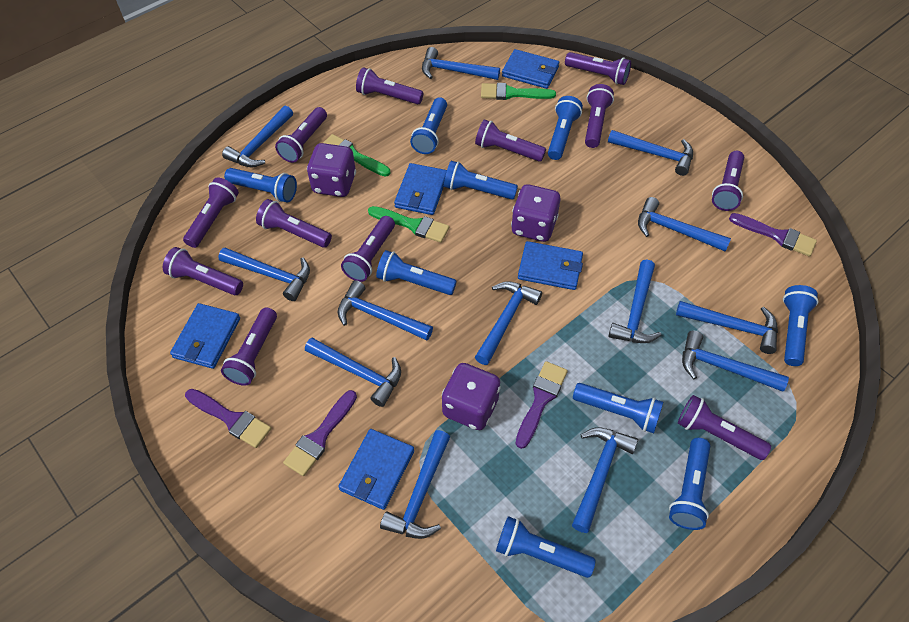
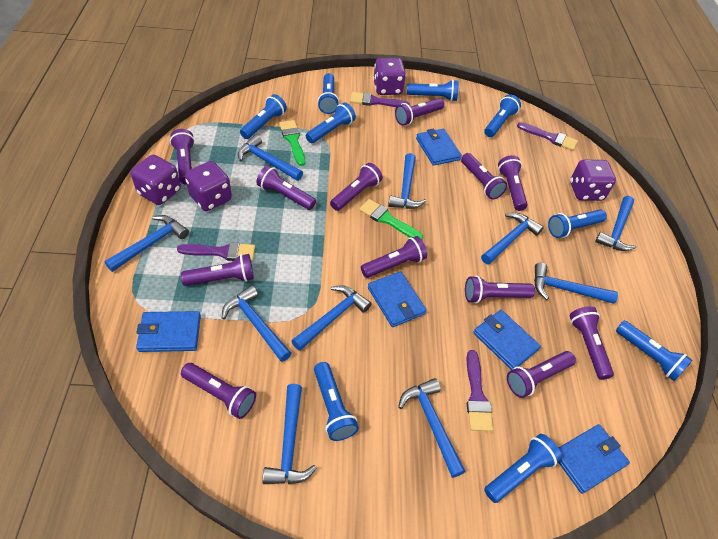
blue hammer: 13 -> 10
green brush: 3 -> 2
purple dice: 3 -> 4

